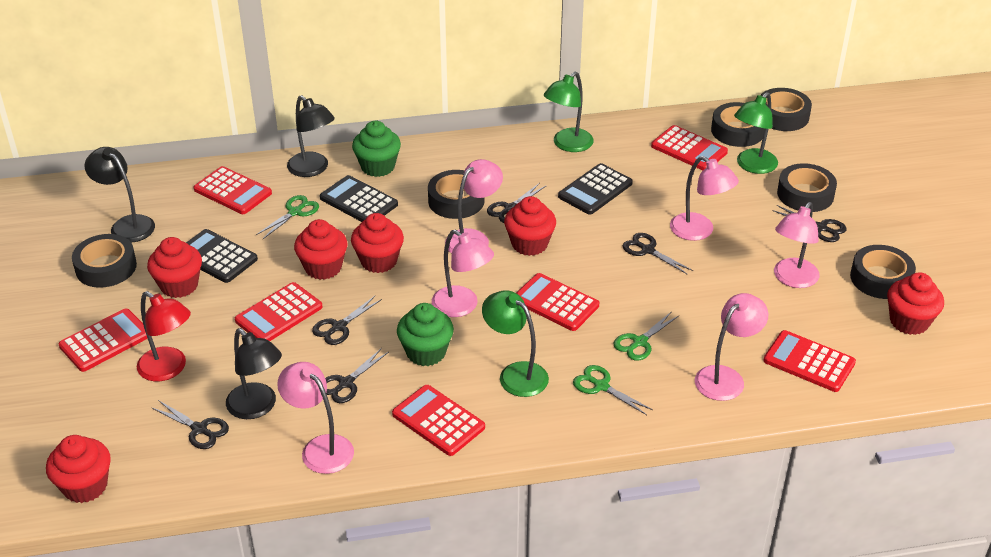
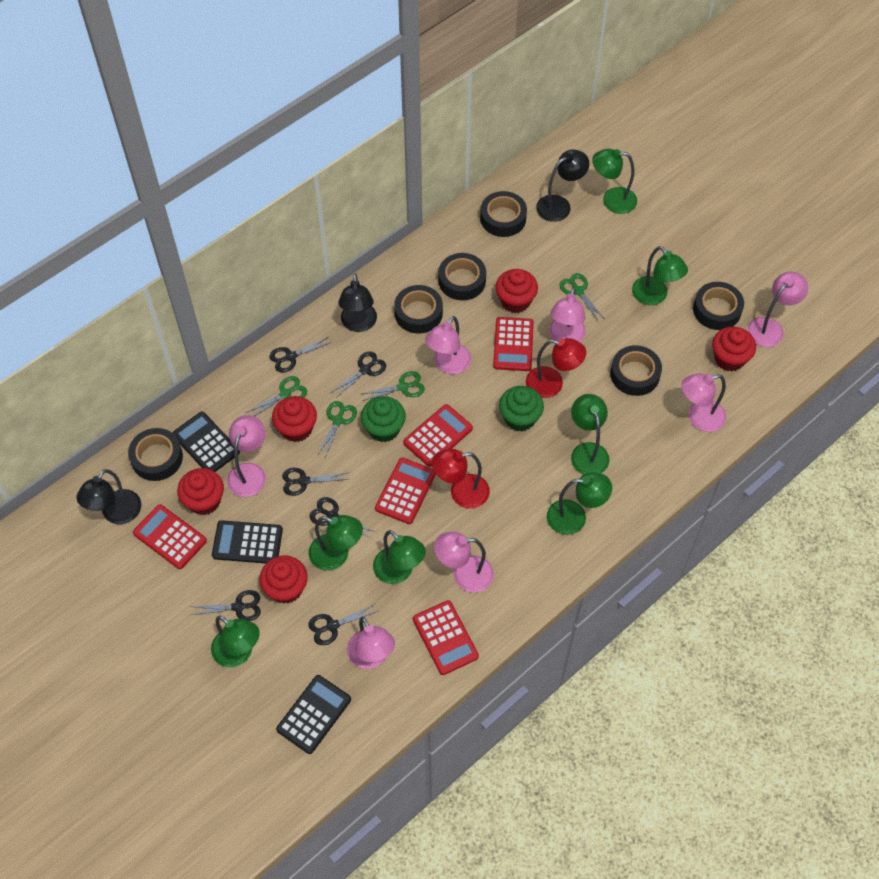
green lamp: 3 -> 7
green scissors: 3 -> 4
pink lamp: 6 -> 7
red calculator: 7 -> 5
red cupcake: 6 -> 5
red lamp: 1 -> 2

